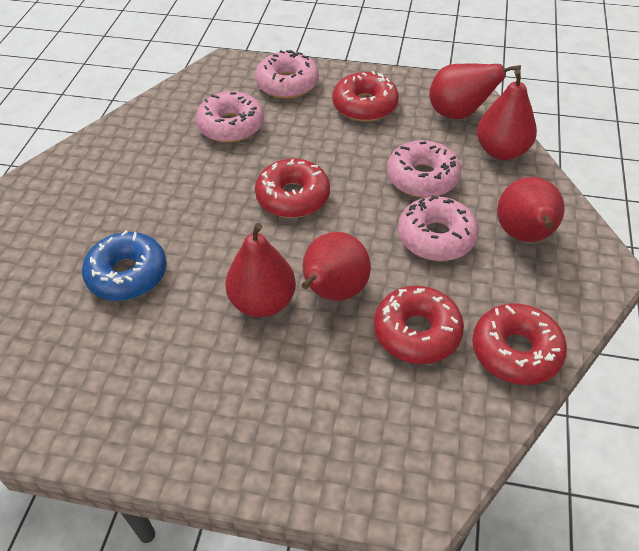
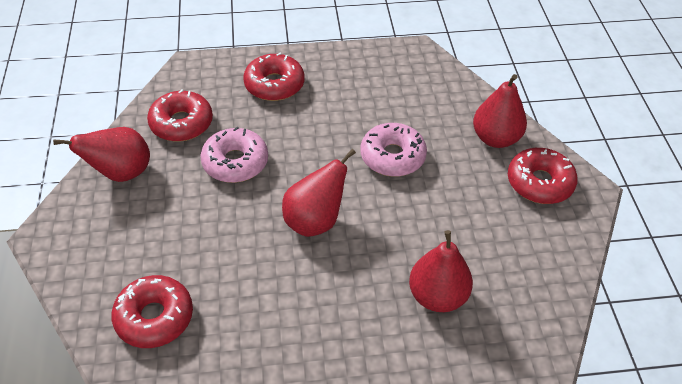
blue donut: 1 -> 0
pink donut: 4 -> 2
red pear: 5 -> 4

